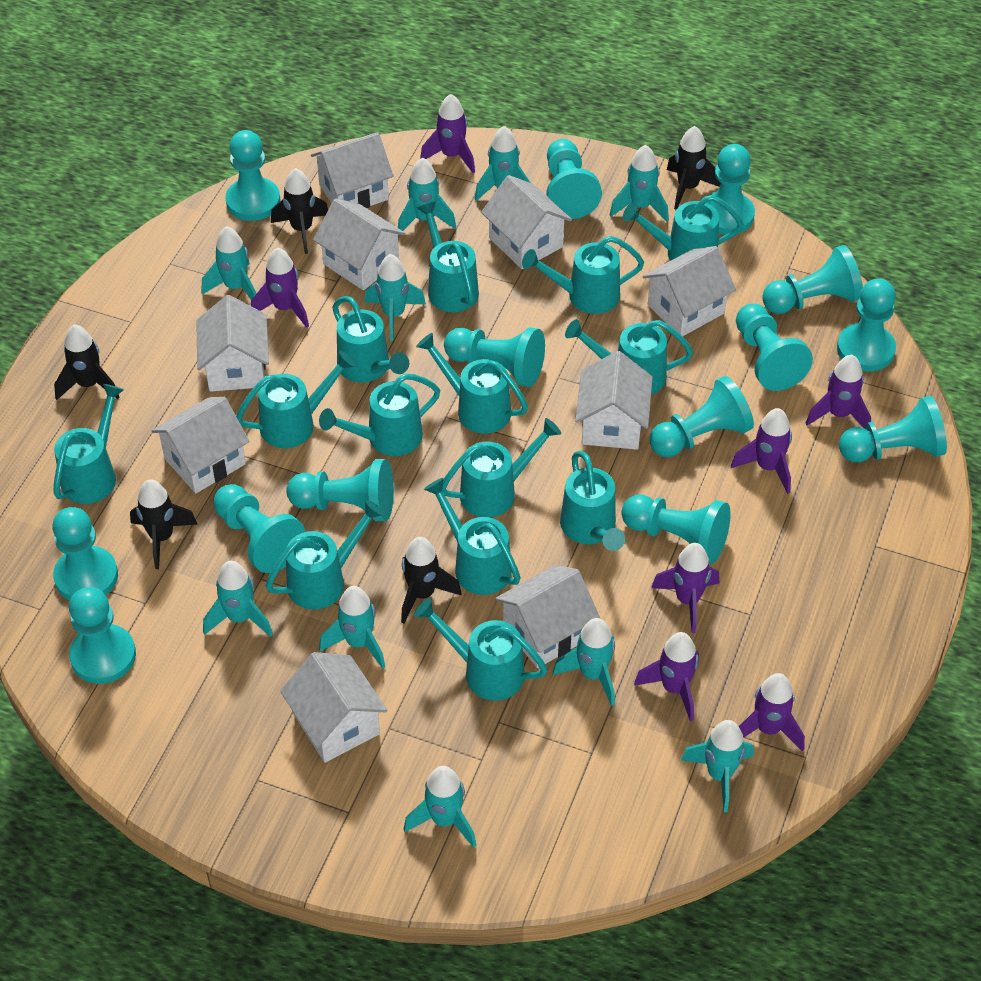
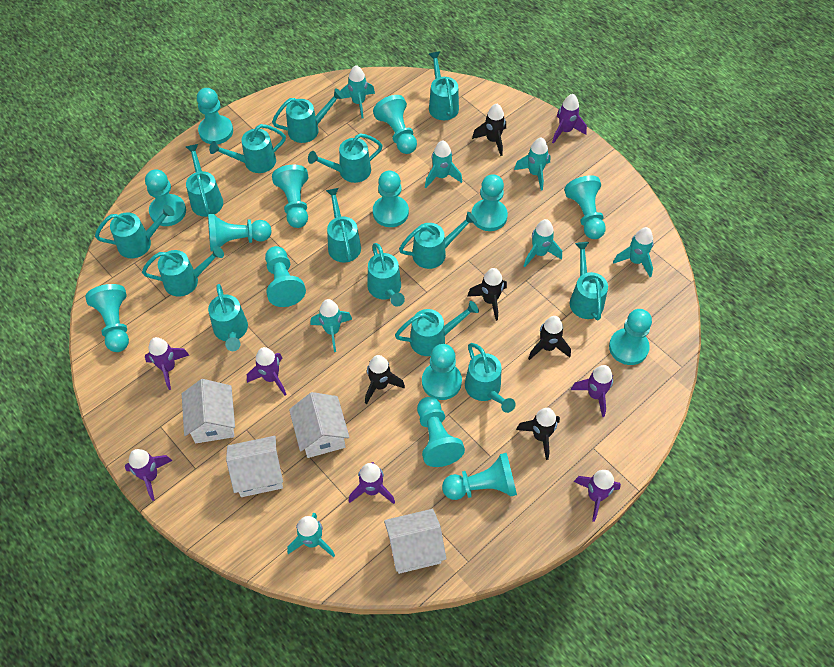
turquoise rocket: 10 -> 7
white house: 9 -> 4

